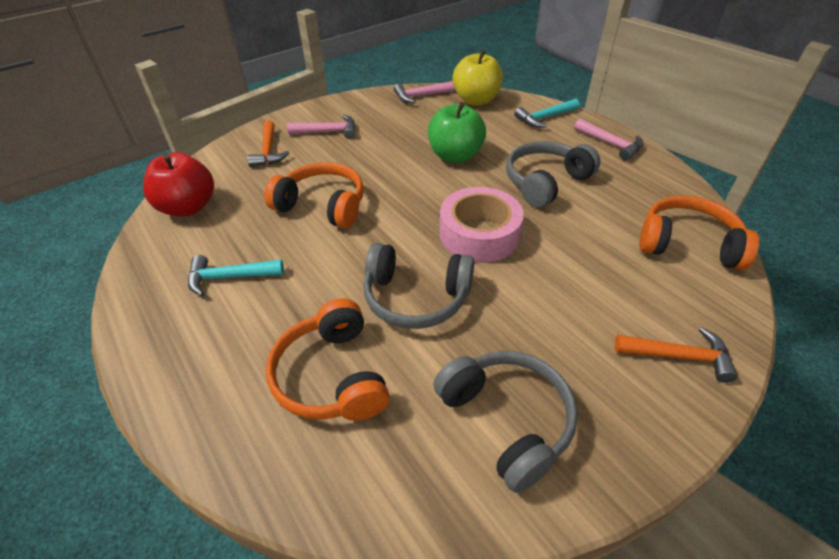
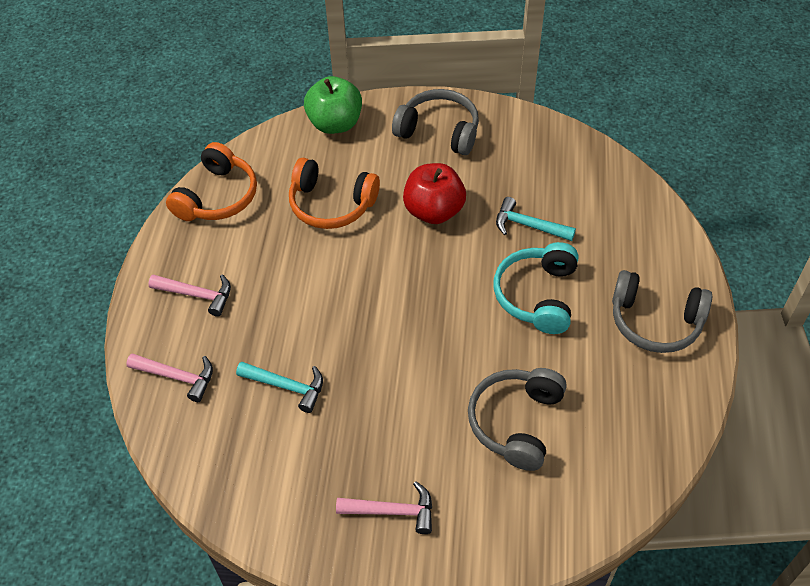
orange hammer: 2 -> 0
orange headphones: 3 -> 2
pink tape: 1 -> 0
turquoise headphones: 0 -> 1
yellow apple: 1 -> 0

